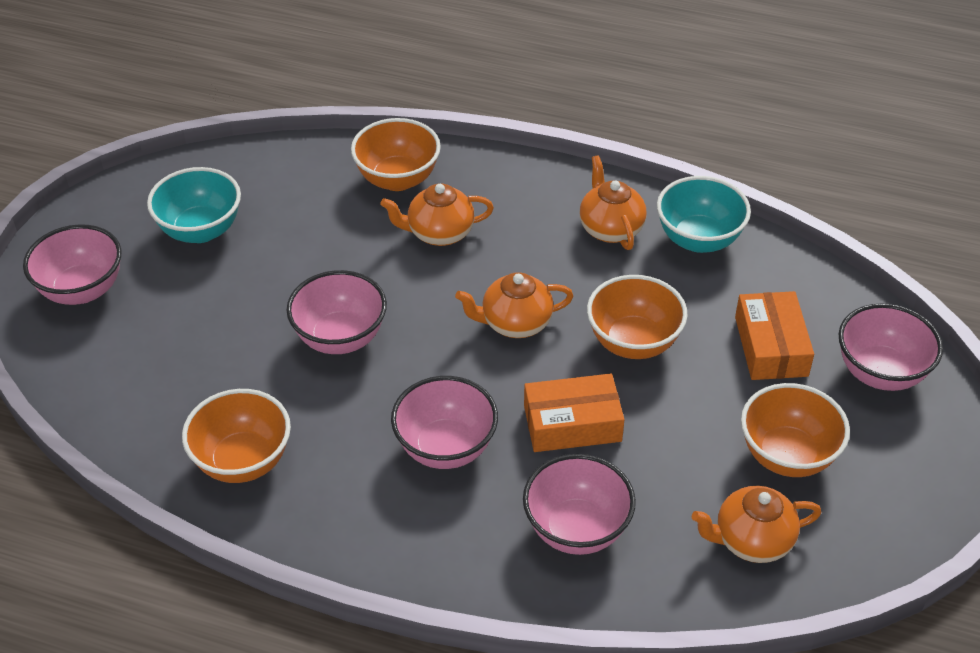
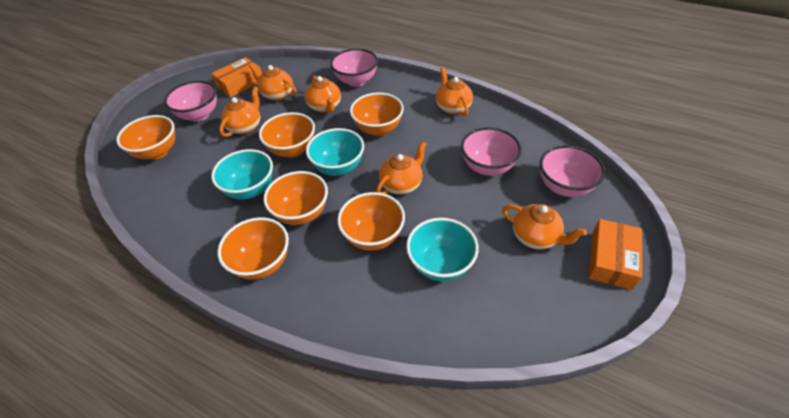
orange bowl: 4 -> 6
orange teapot: 4 -> 6
pink bowl: 5 -> 4
turquoise bowl: 2 -> 3

